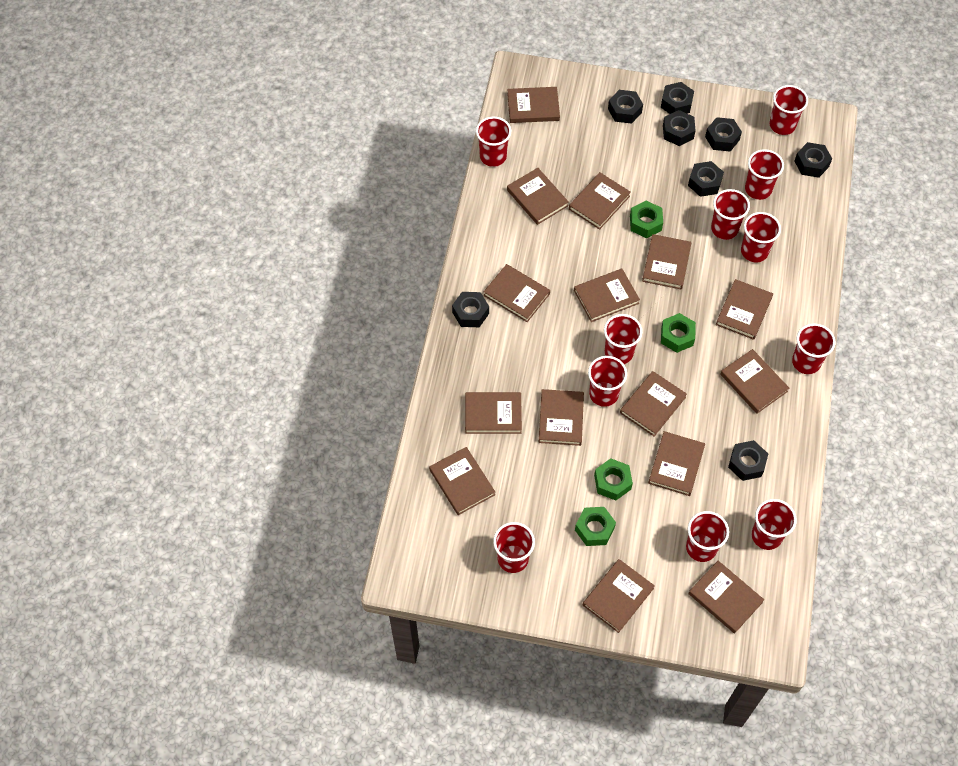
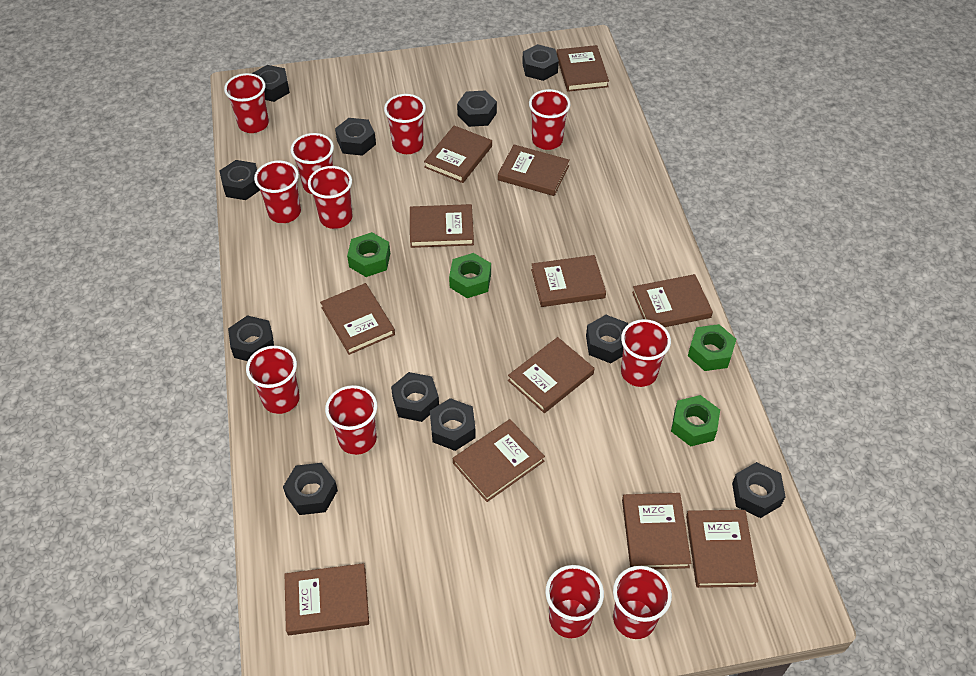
black nut: 8 -> 11
brown book: 15 -> 12

